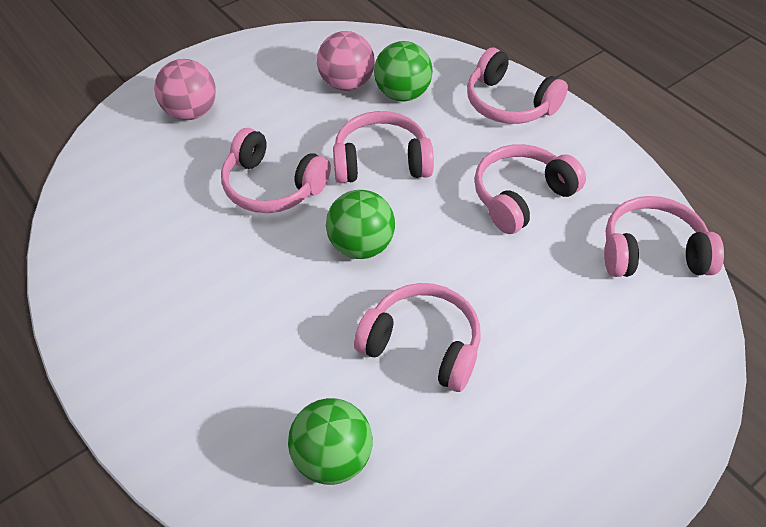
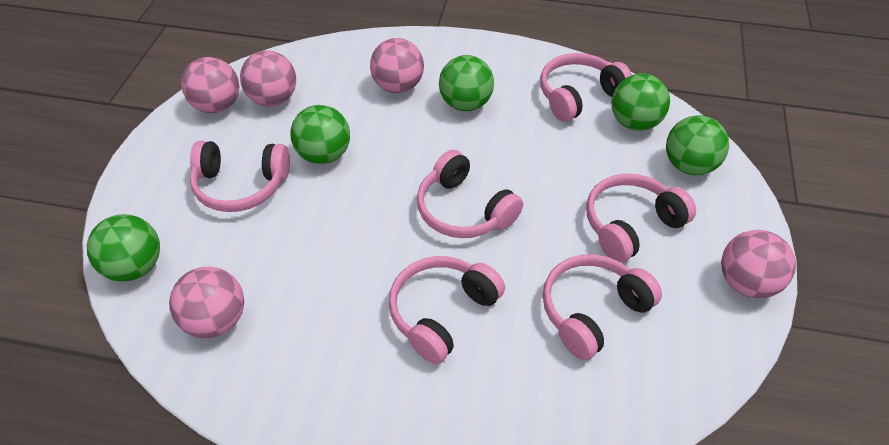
green ball: 3 -> 5
pink ball: 2 -> 5

